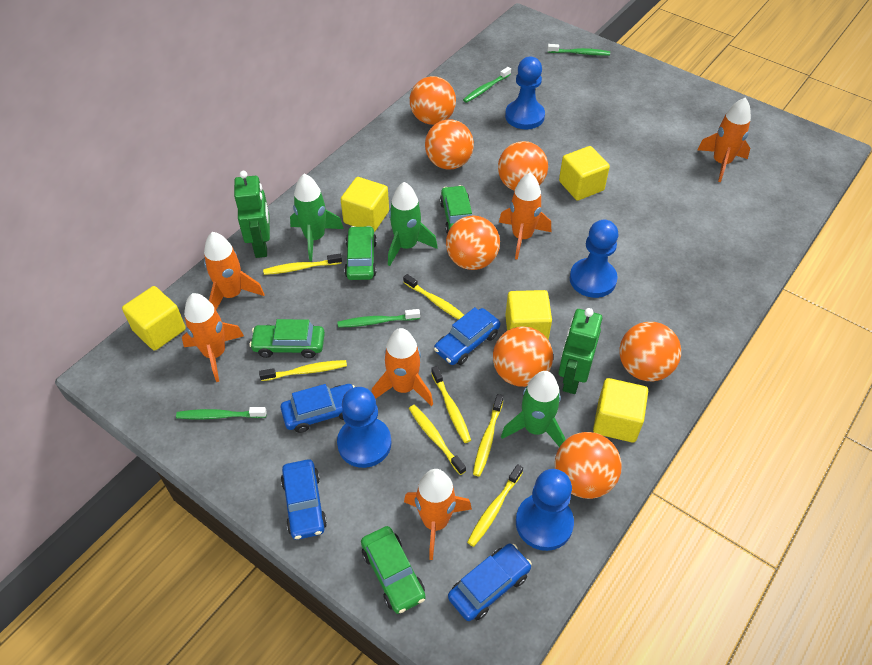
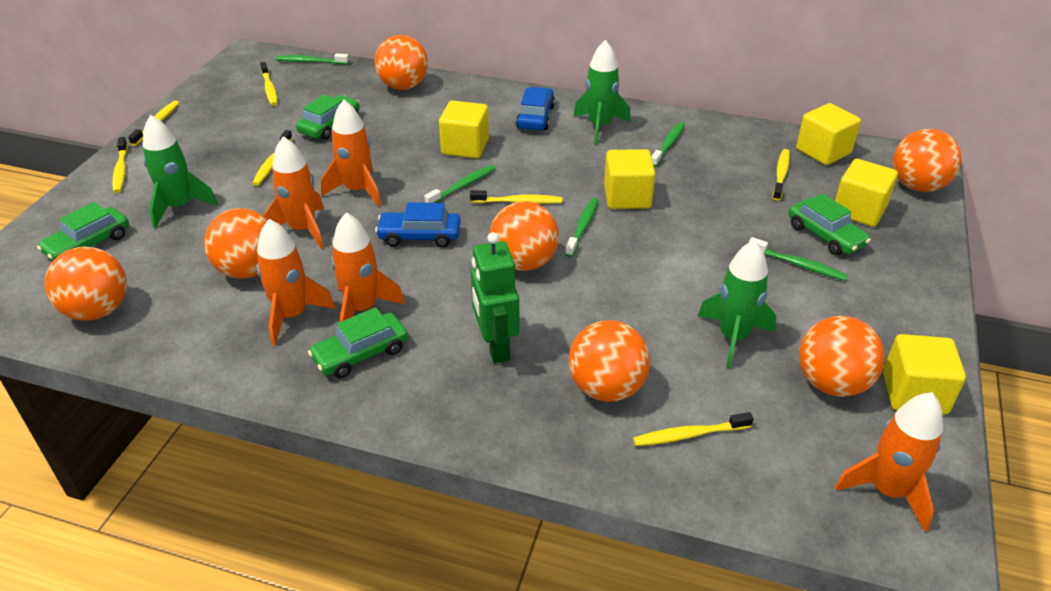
blue car: 4 -> 2
blue pawn: 4 -> 0
green robot: 2 -> 1
green toothbrush: 4 -> 5
orange rocket: 6 -> 5

